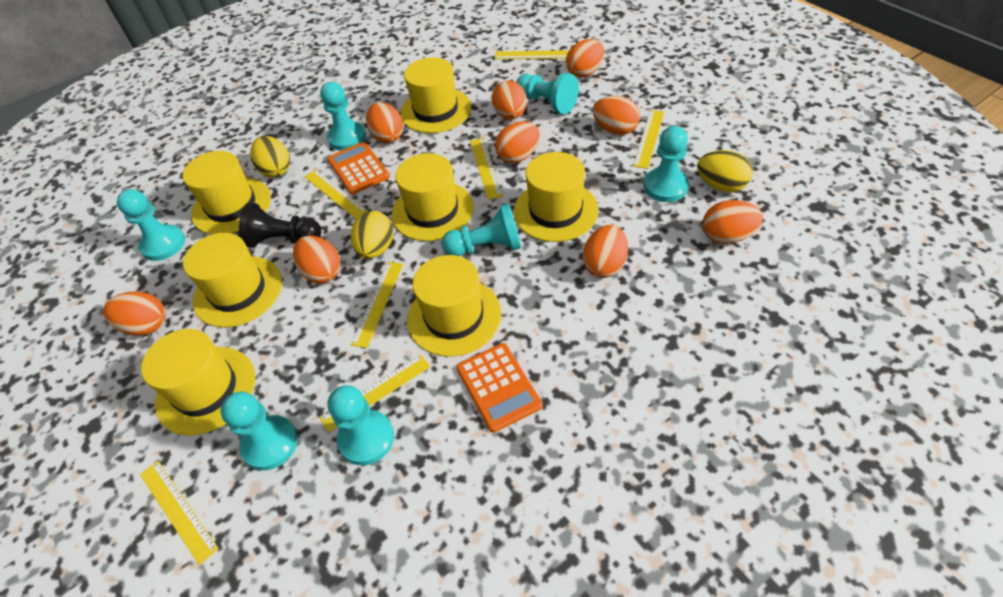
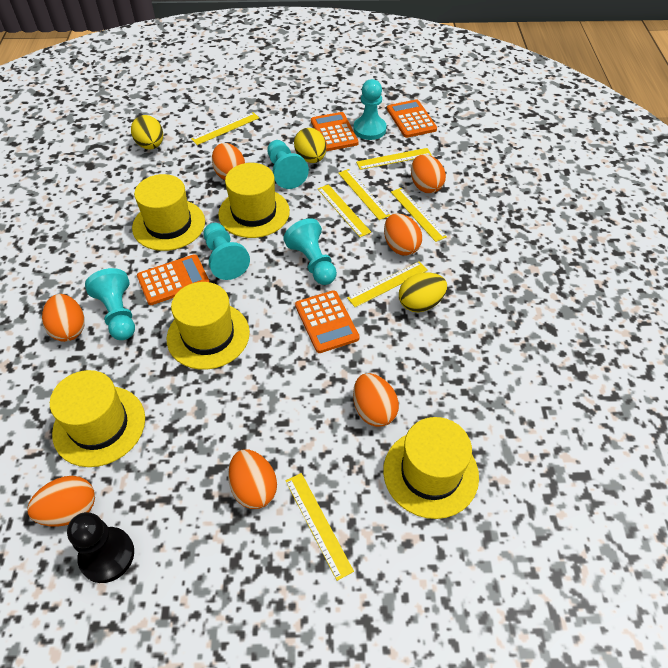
orange calculator: 2 -> 4
orange egg: 9 -> 7
turquoise pawn: 7 -> 5
yellow hat: 7 -> 5

